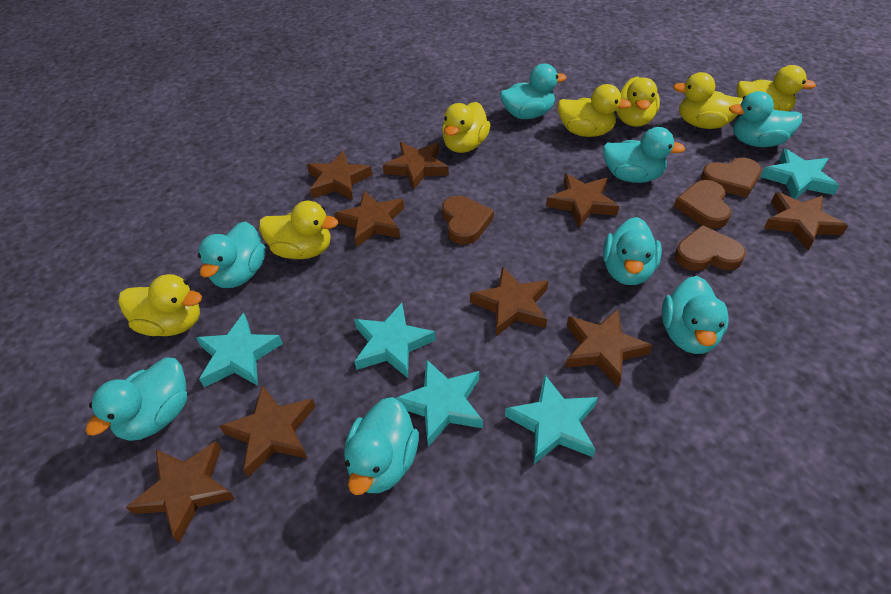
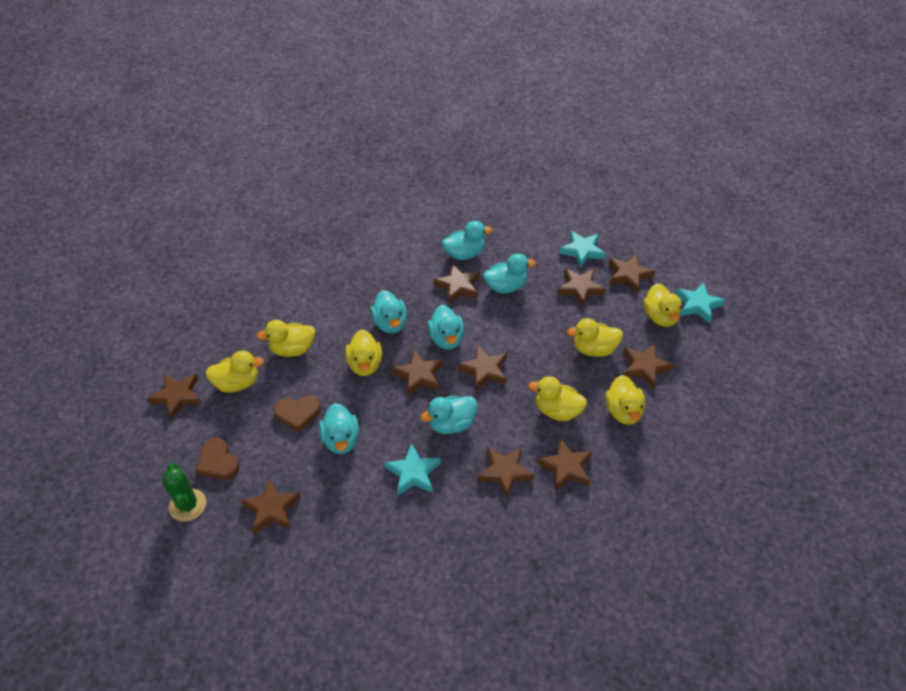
brown heart: 4 -> 2
brown star: 9 -> 10
green cactus: 0 -> 1
turquoise duck: 8 -> 6
turquoise star: 5 -> 3

